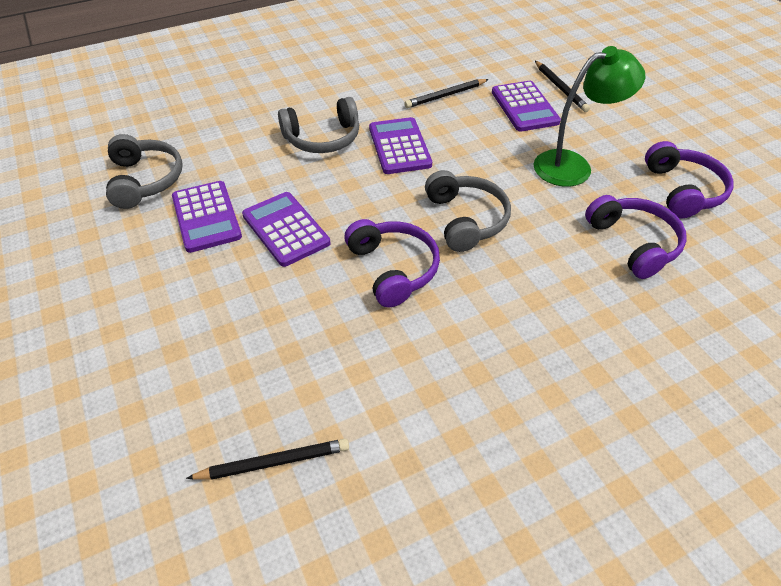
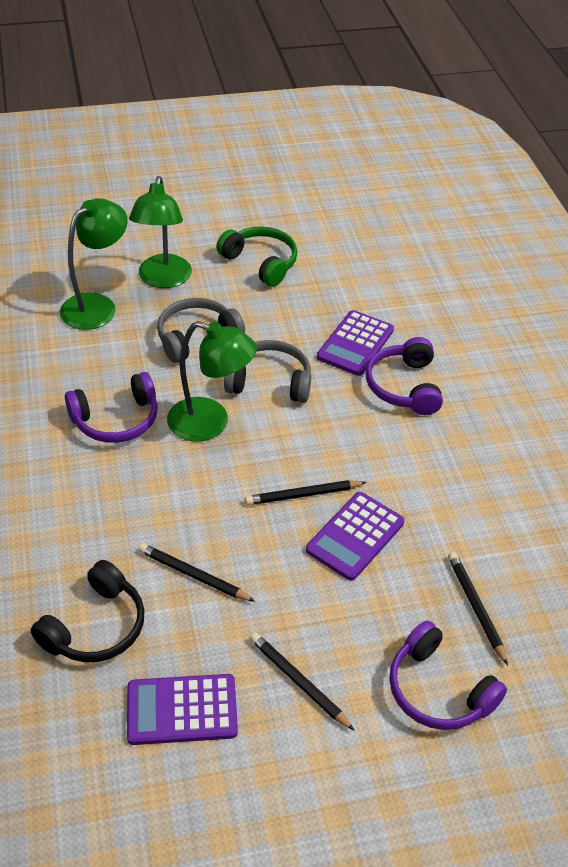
black headphones: 0 -> 1
black pencil: 3 -> 4
green headphones: 0 -> 1
green lamp: 1 -> 3
grey headphones: 3 -> 2
purple calculator: 4 -> 3

